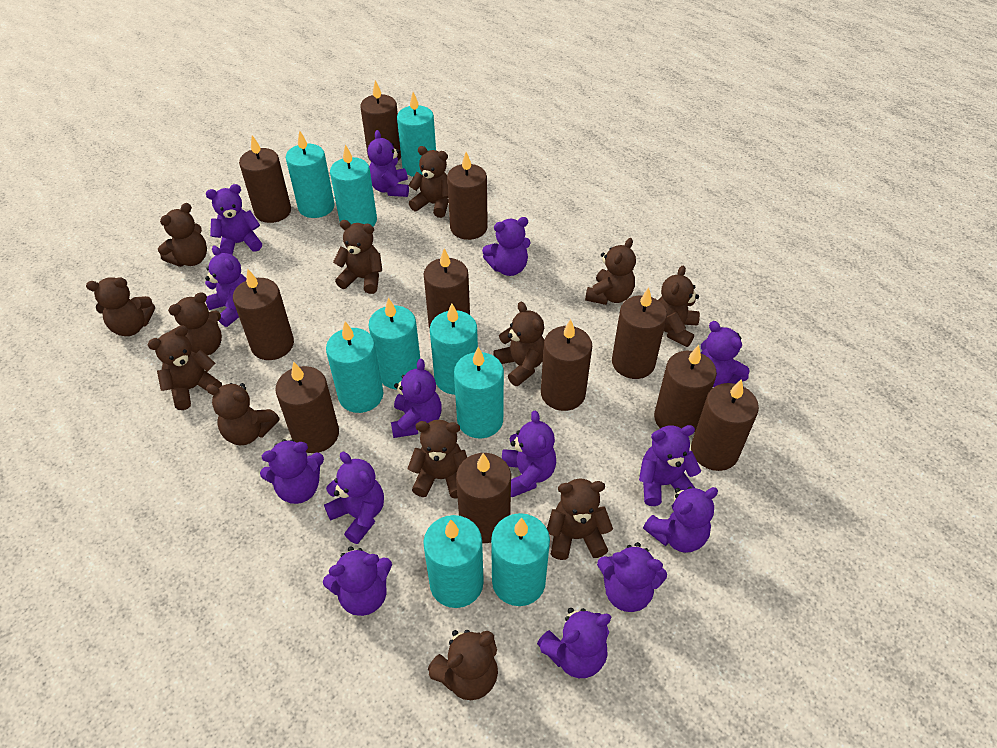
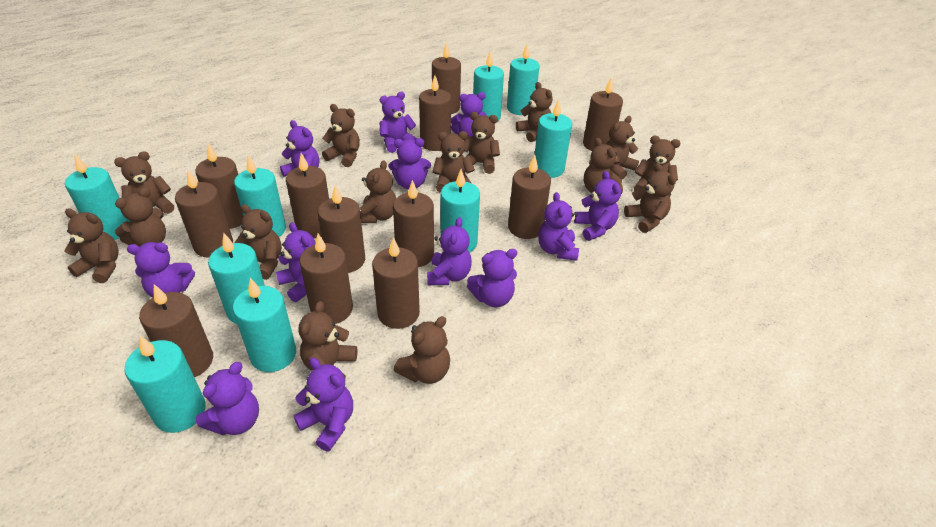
brown candle: 11 -> 12
brown teddy bear: 13 -> 15
purple teddy bear: 14 -> 12

